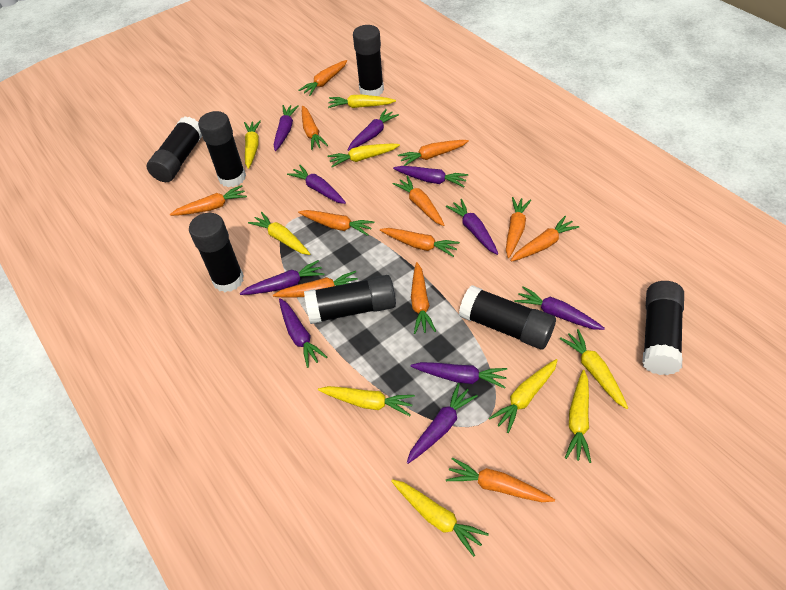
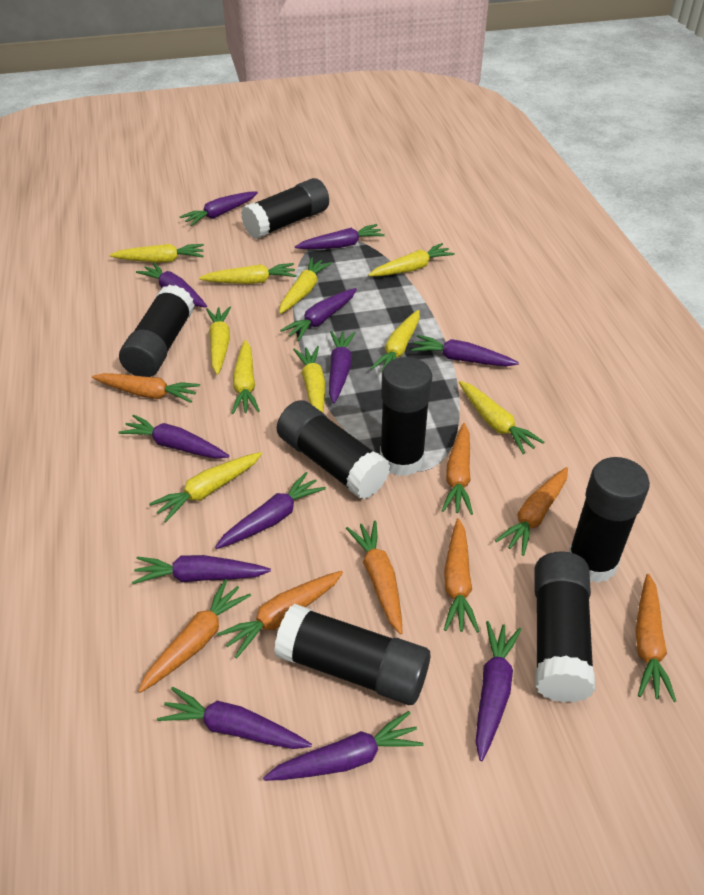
orange carrot: 12 -> 8
purple carrot: 10 -> 12
yellow carrot: 9 -> 10

